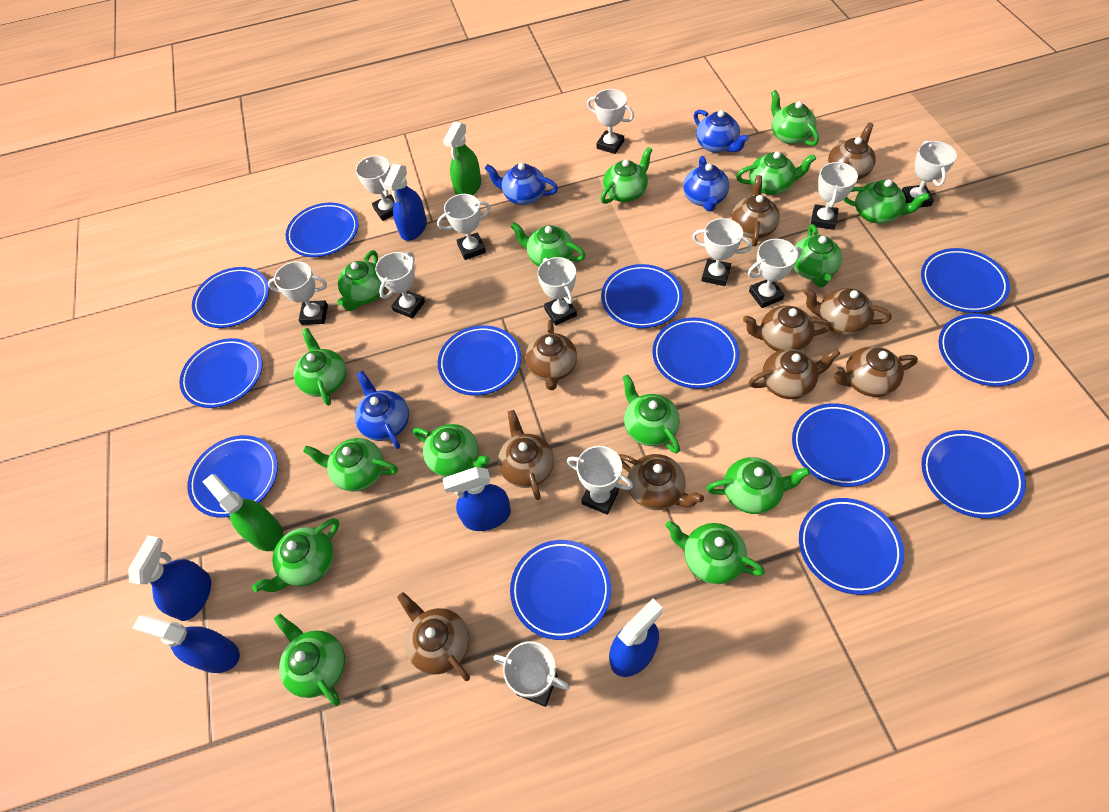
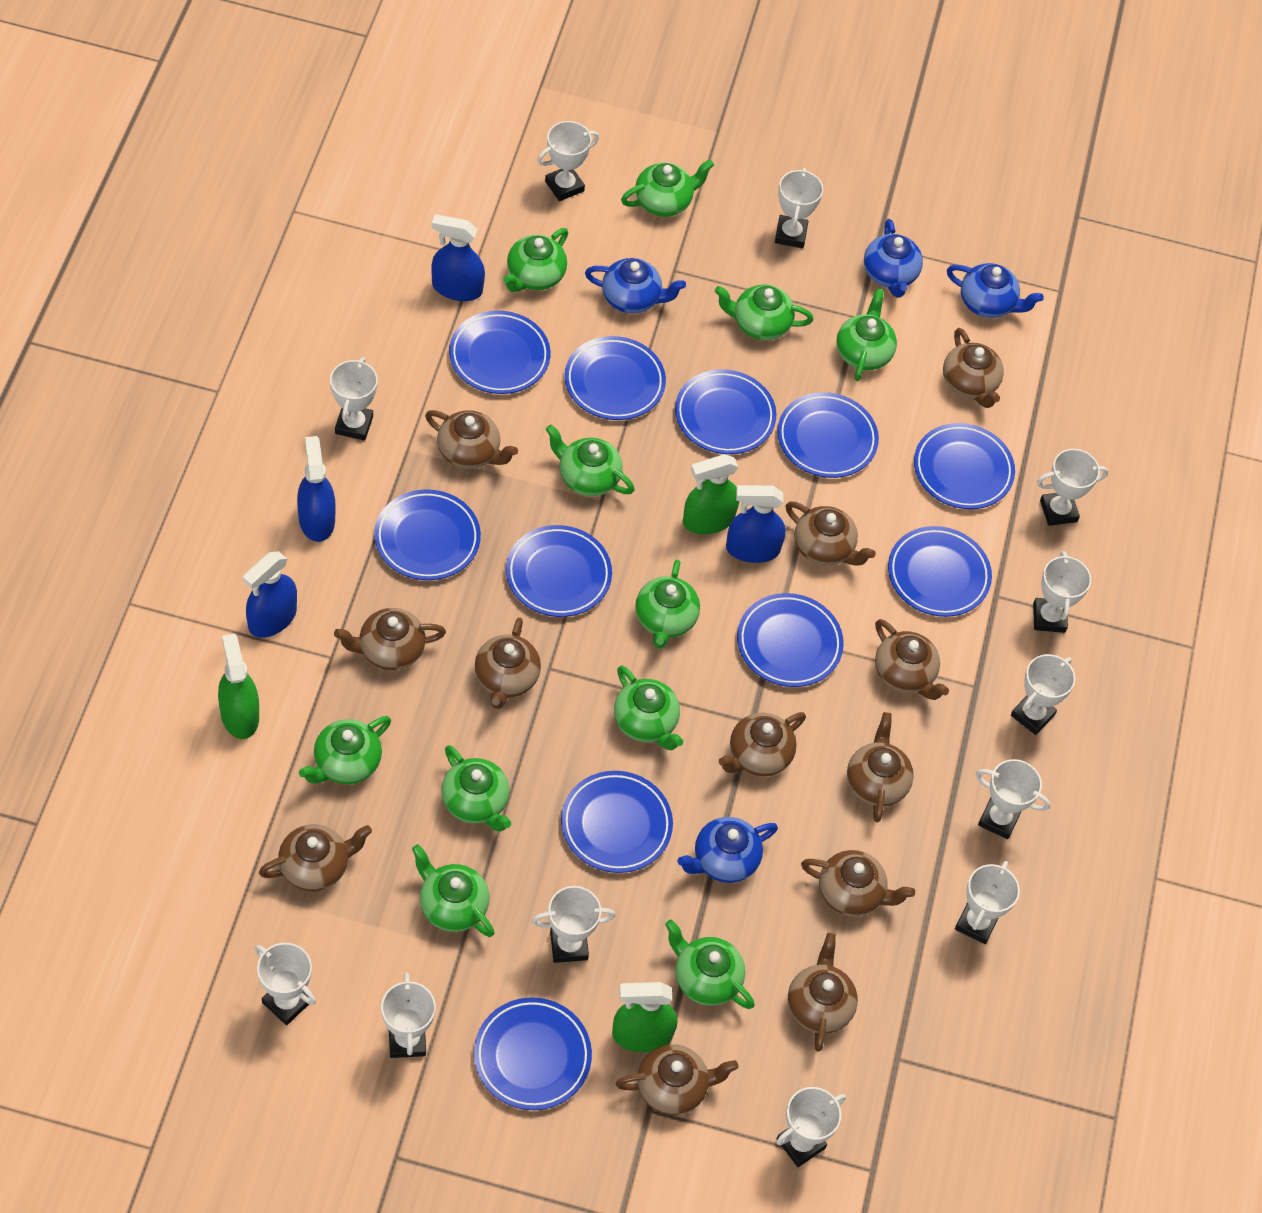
blue plate: 13 -> 11
blue spray bottle: 5 -> 4
brown teapot: 10 -> 12
green spray bottle: 2 -> 3
green teapot: 15 -> 11

